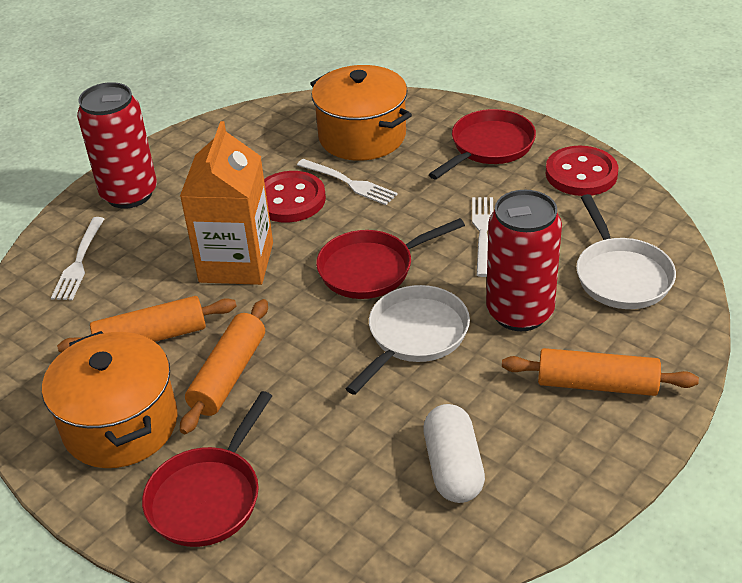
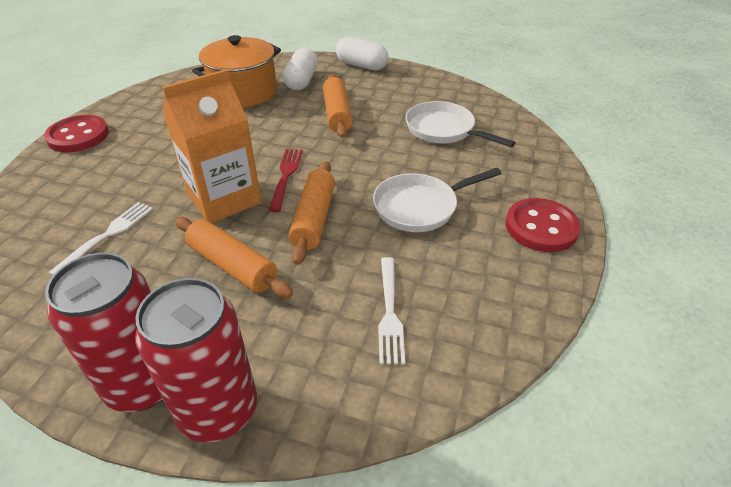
orange pot: 2 -> 1
red fork: 0 -> 1
red pan: 3 -> 0
white capsule: 1 -> 2
white fork: 3 -> 2

